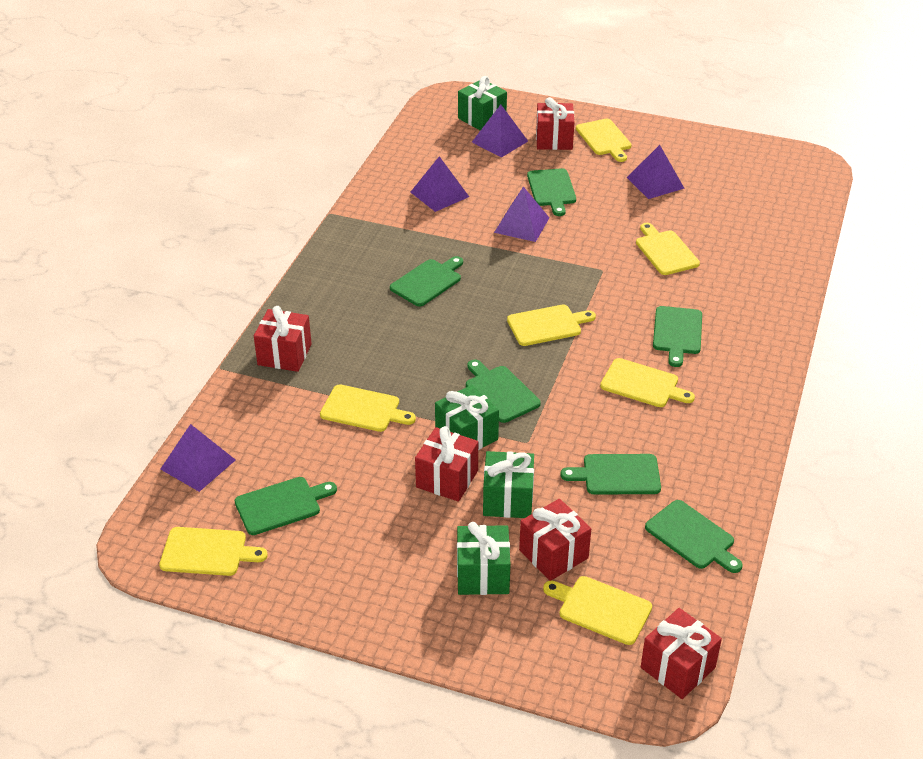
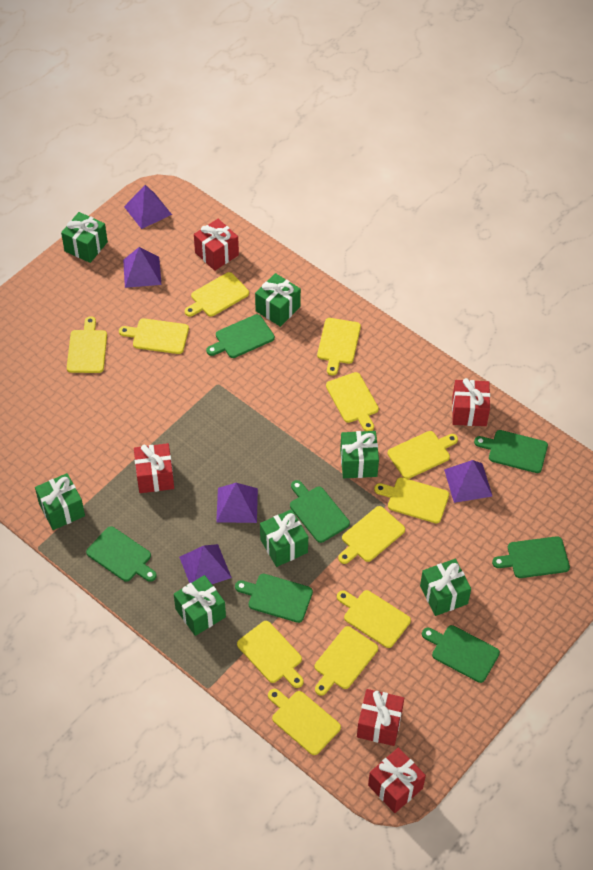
green gift: 4 -> 7
yellow cutting board: 7 -> 12

